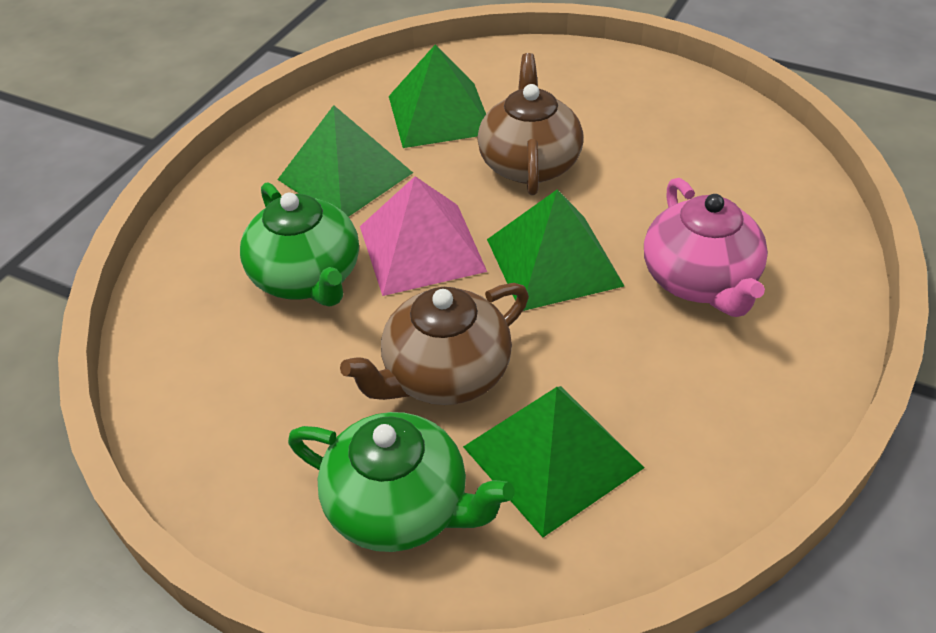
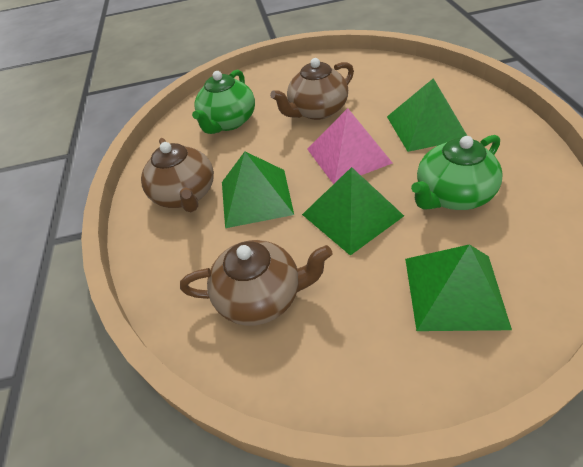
brown teapot: 2 -> 3
pink teapot: 1 -> 0

